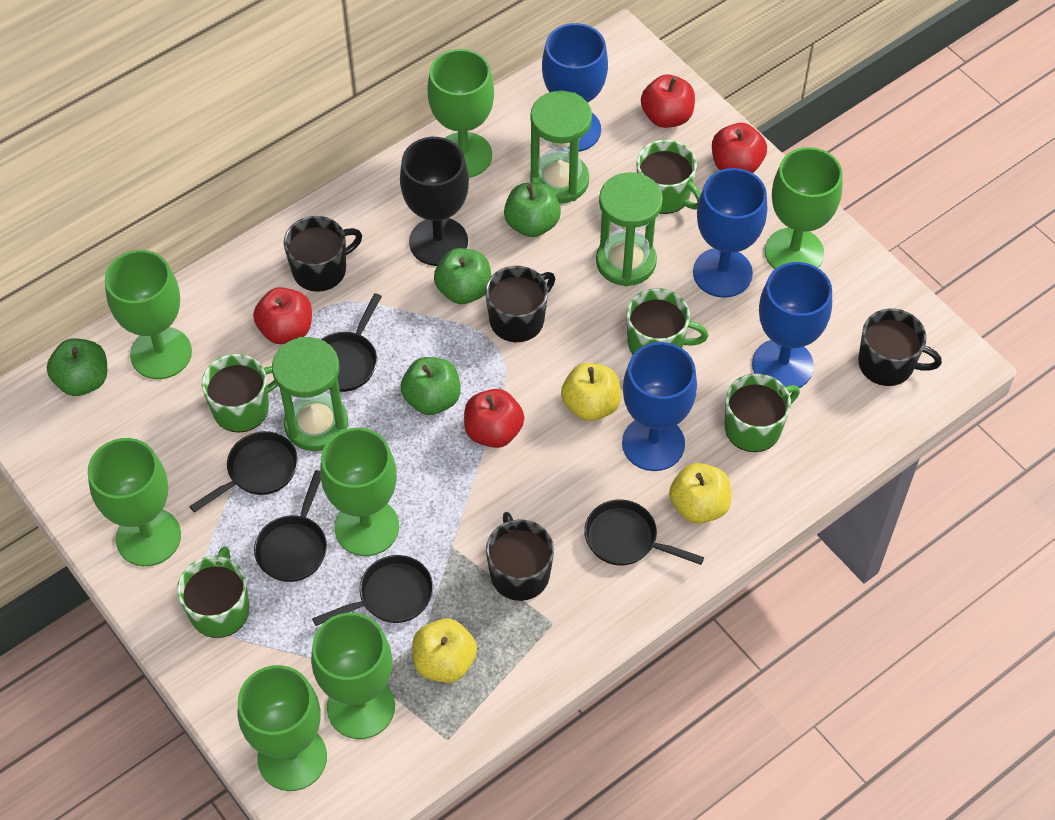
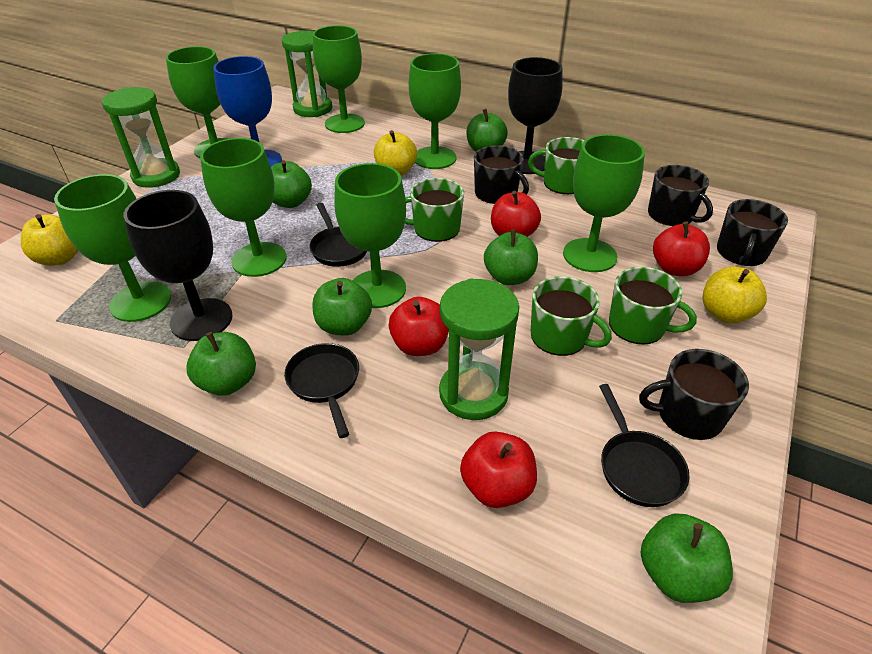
black goblet: 1 -> 2
black pan: 5 -> 3
blue goblet: 4 -> 1
green apple: 4 -> 6
green mug: 5 -> 4

